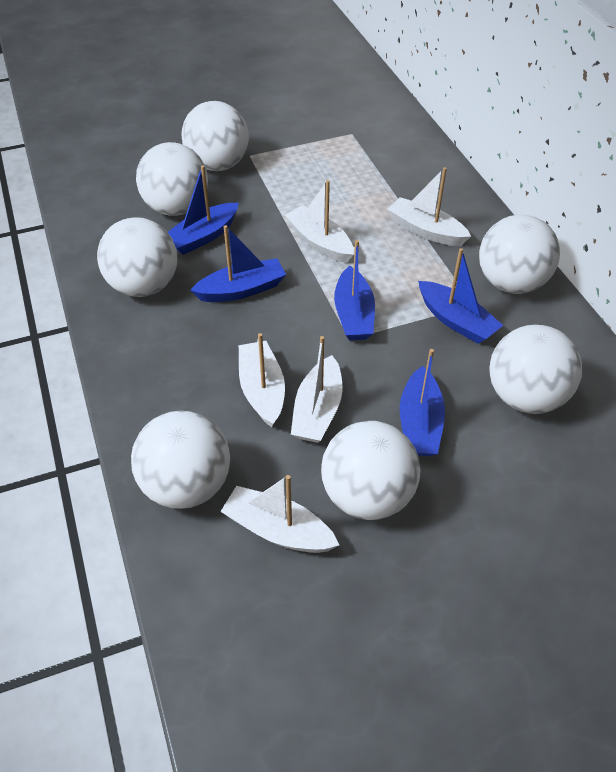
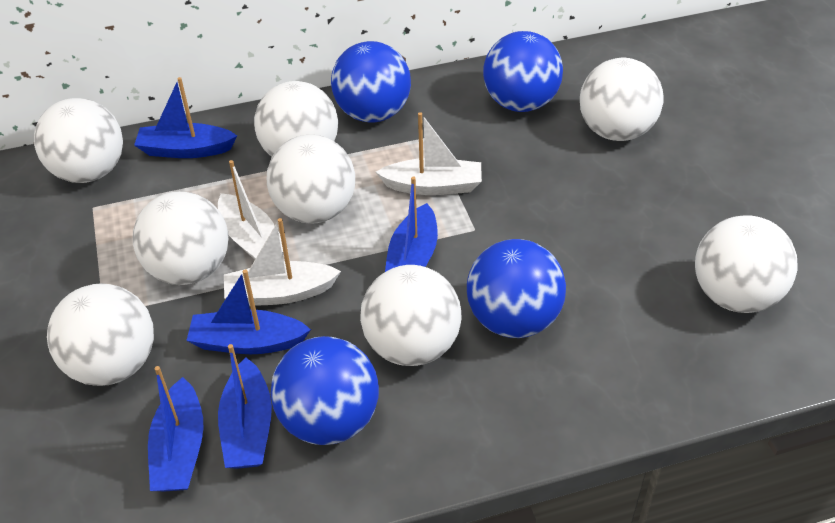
blue ball: 0 -> 4
white ball: 7 -> 8
white boat: 5 -> 3

